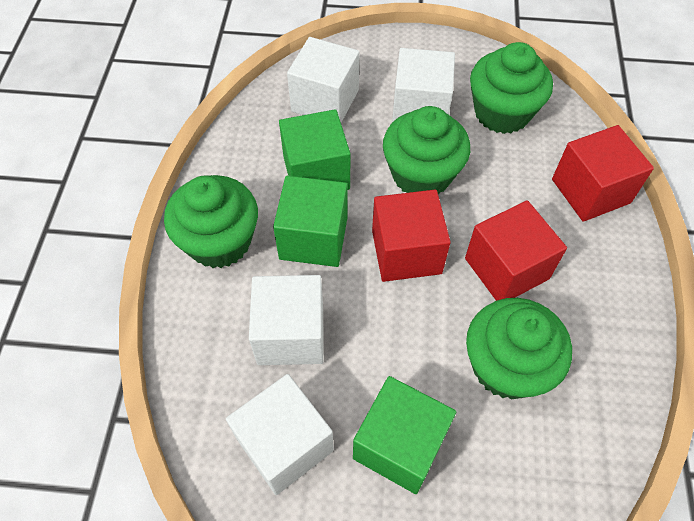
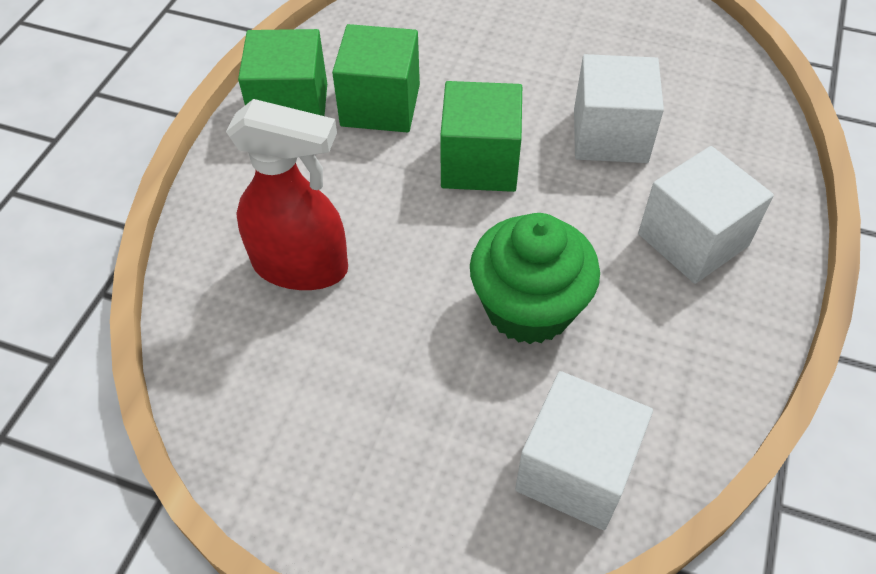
green cupcake: 4 -> 1
red cube: 3 -> 0
red spray bottle: 0 -> 1
white cube: 4 -> 3

